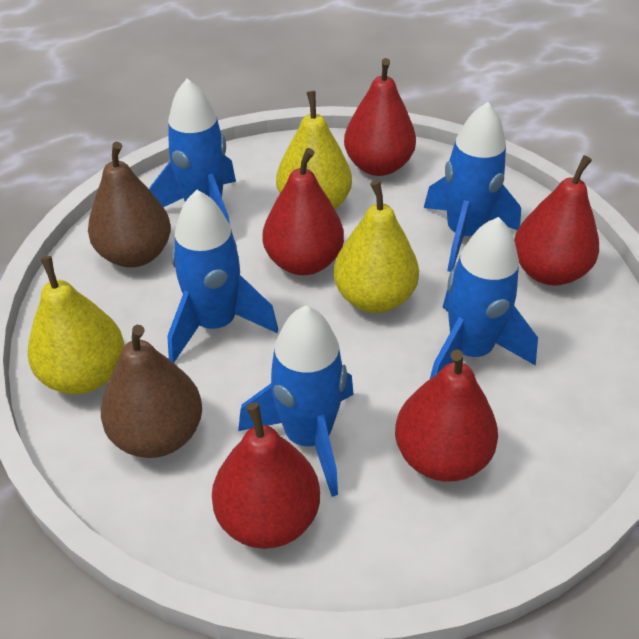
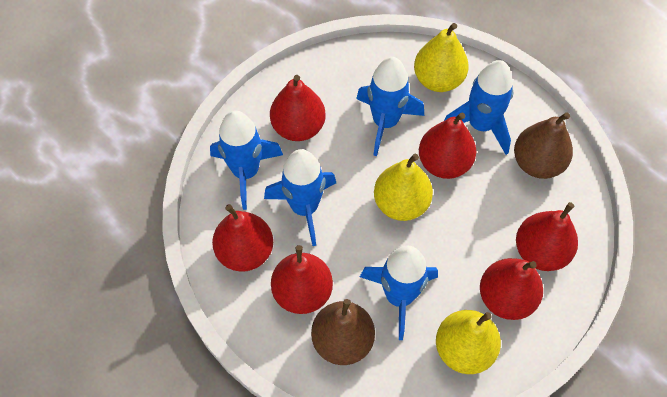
red pear: 5 -> 6

